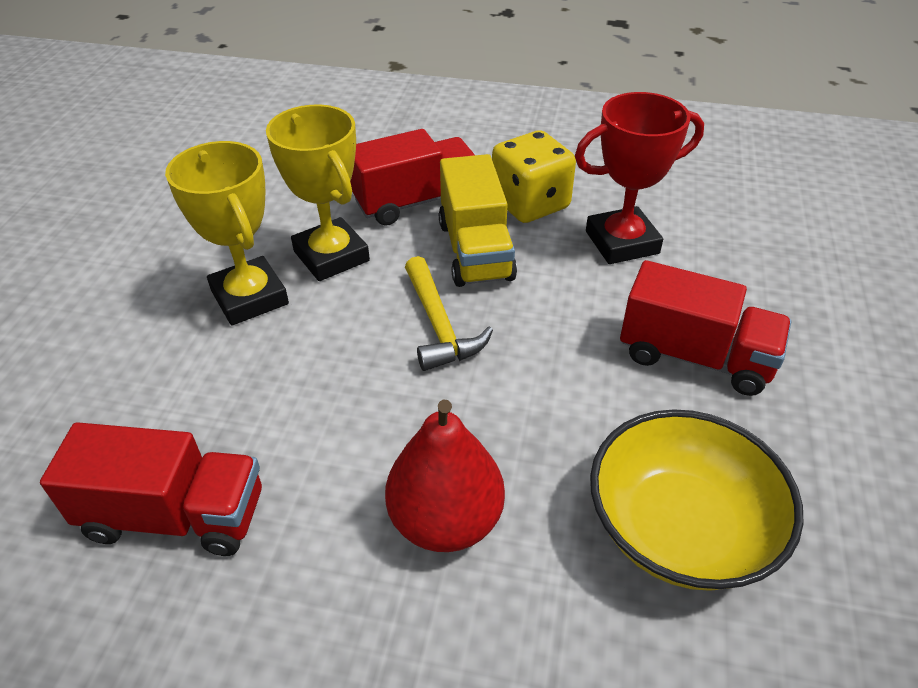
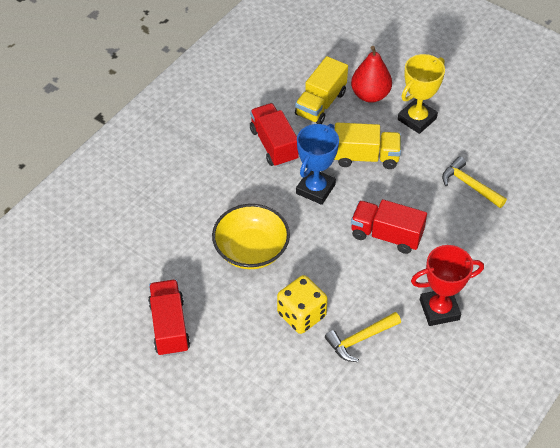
blue trophy: 0 -> 1
yellow hammer: 1 -> 2
yellow trophy: 2 -> 1
yellow truck: 1 -> 2

